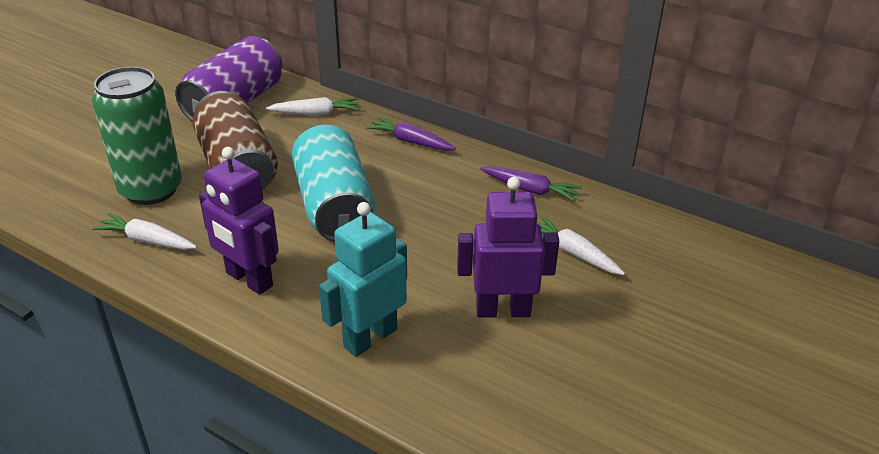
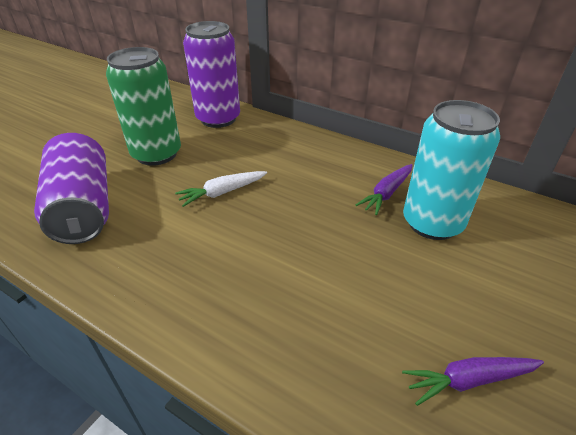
brown can: 1 -> 0
purple can: 1 -> 2
purple robot: 2 -> 0
turquoise robot: 1 -> 0
white carrot: 3 -> 1

